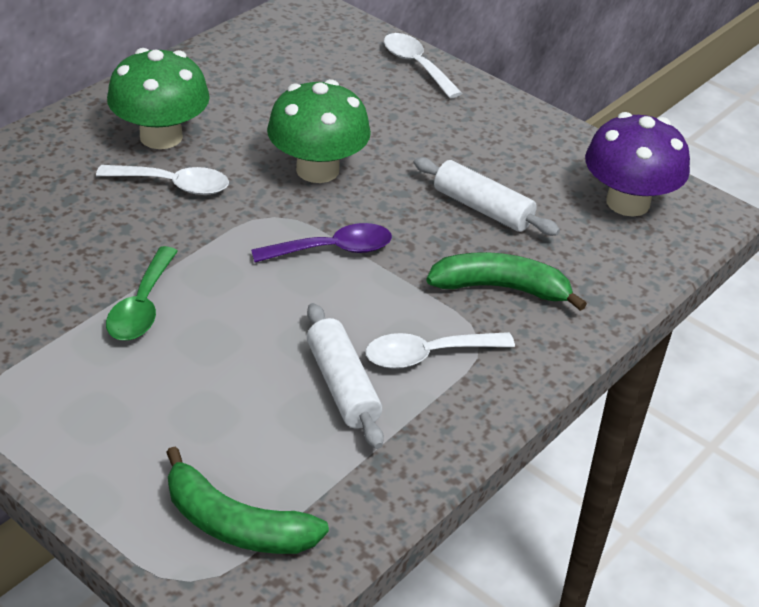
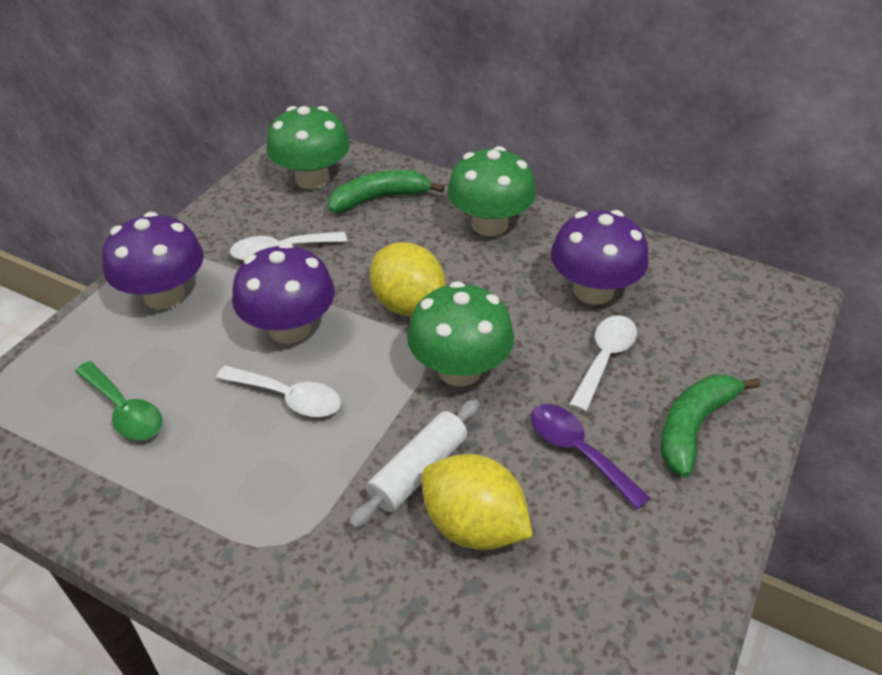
green mushroom: 2 -> 3
purple mushroom: 1 -> 3
white rolling pin: 2 -> 1
yellow lemon: 0 -> 2

